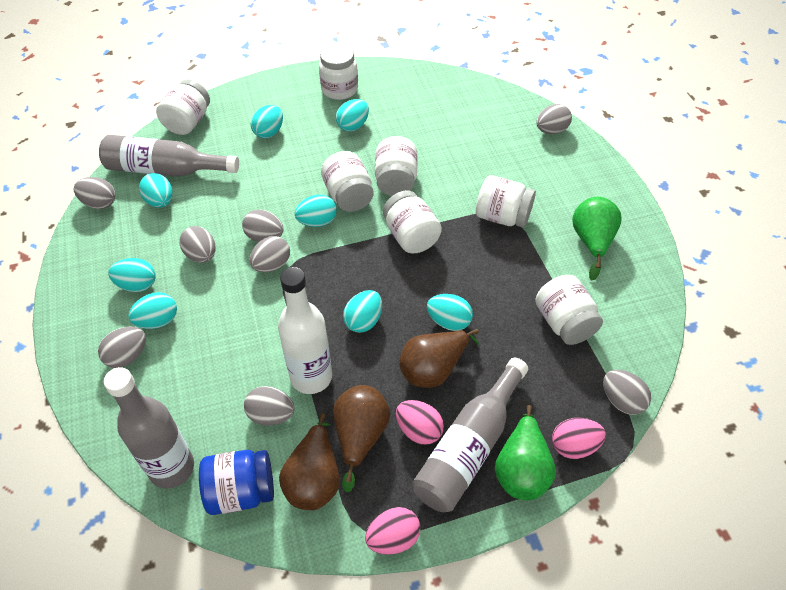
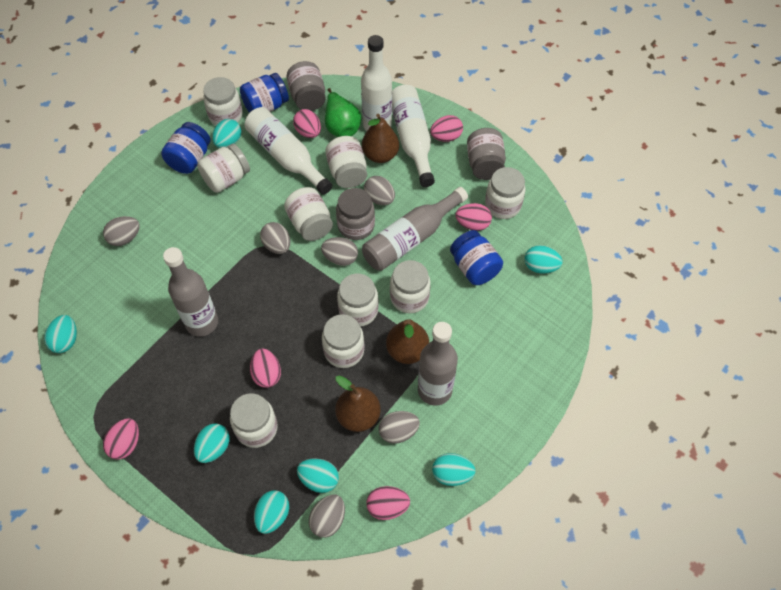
blue jar: 1 -> 3
green pear: 2 -> 1
grey egg: 8 -> 6
grey jar: 0 -> 3
pink egg: 3 -> 6
turquoise egg: 8 -> 7
white bottle: 1 -> 3
white jar: 7 -> 9

